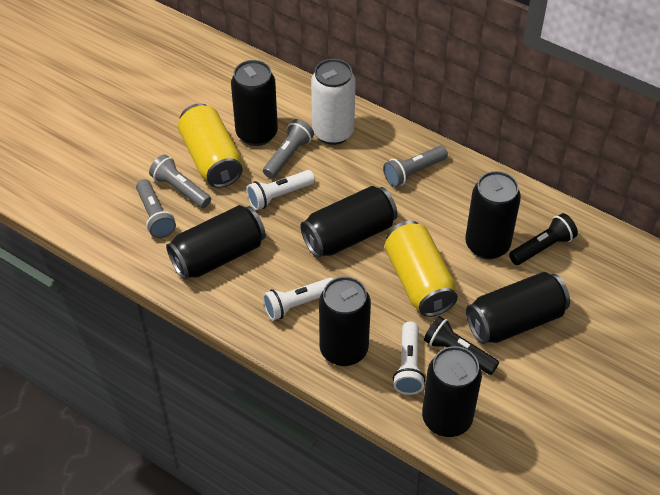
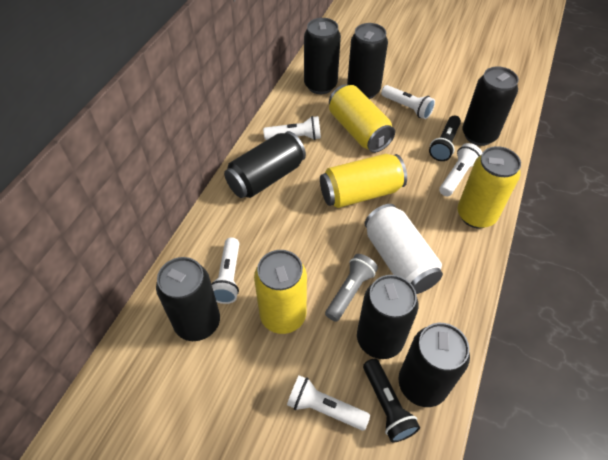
grey flashlight: 4 -> 1
white flashlight: 3 -> 5
yellow can: 2 -> 4

